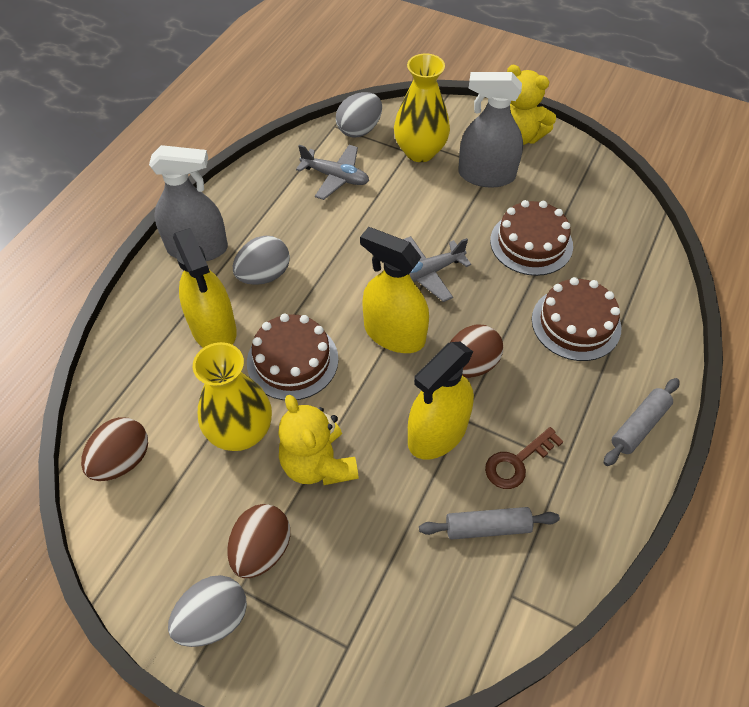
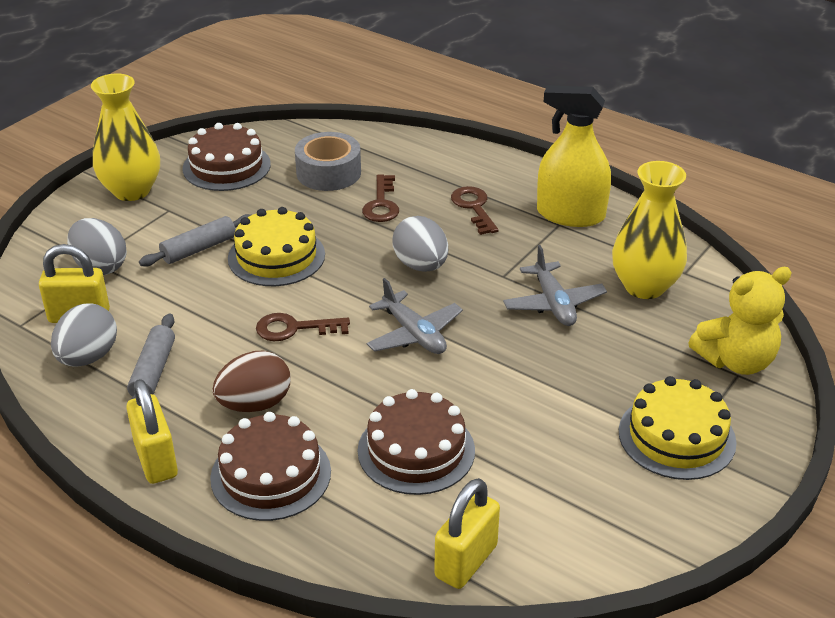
brown egg: 3 -> 1
brown key: 1 -> 3
grey spray bottle: 2 -> 0
grey tape: 0 -> 1
yellow cake: 0 -> 2
yellow padlock: 0 -> 3
yellow spray bottle: 3 -> 1
yellow teddy bear: 2 -> 1

